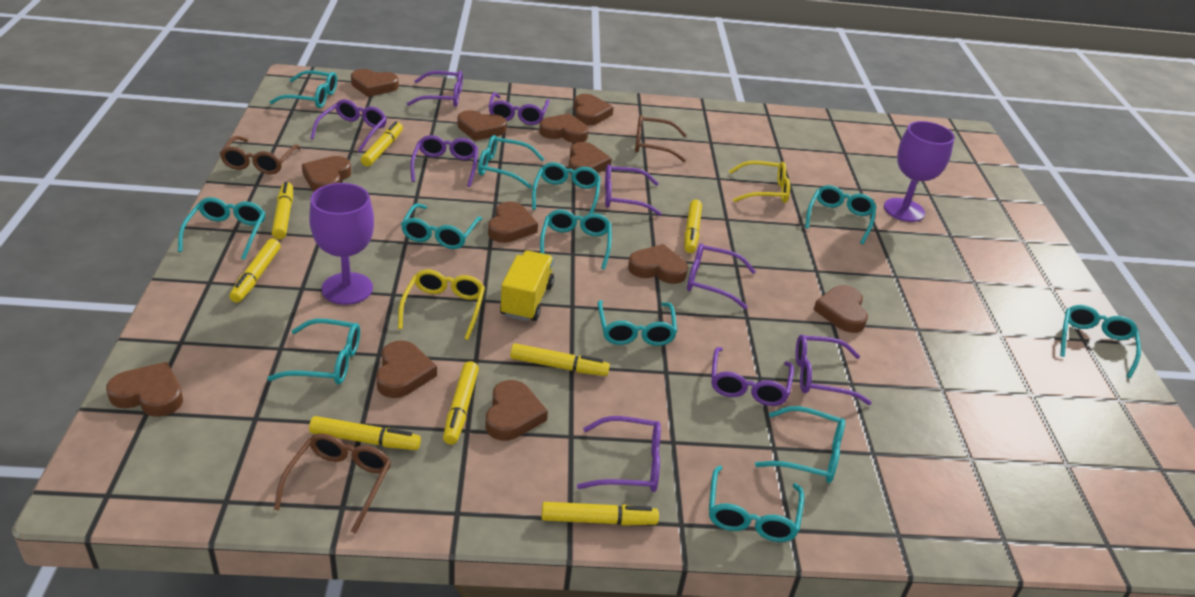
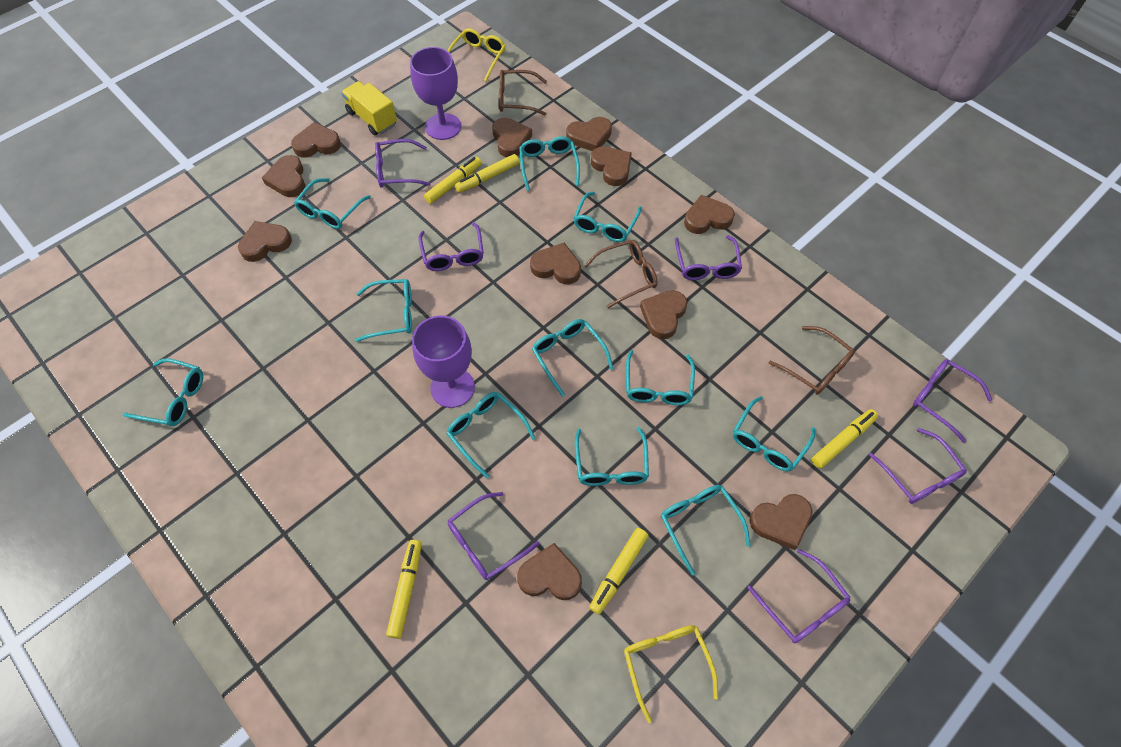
brown heart: 12 -> 11
purple glasses: 9 -> 7
turquoise glasses: 12 -> 11
yellow marker: 8 -> 5

